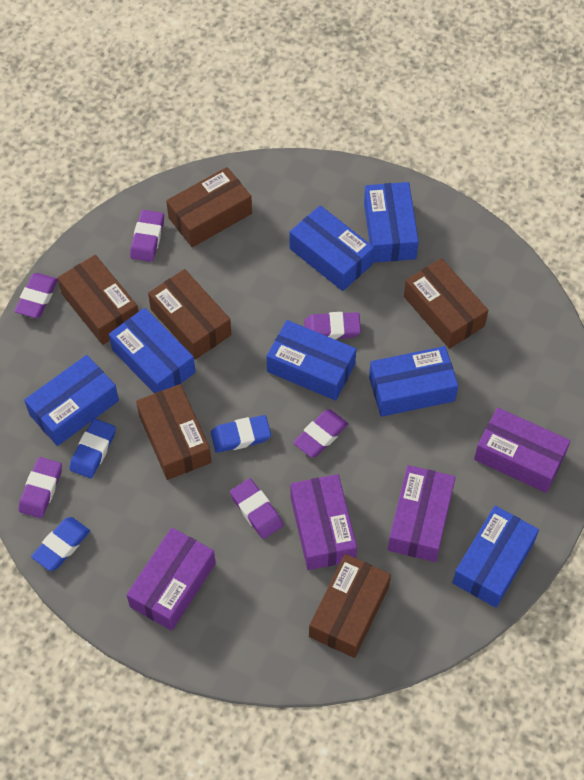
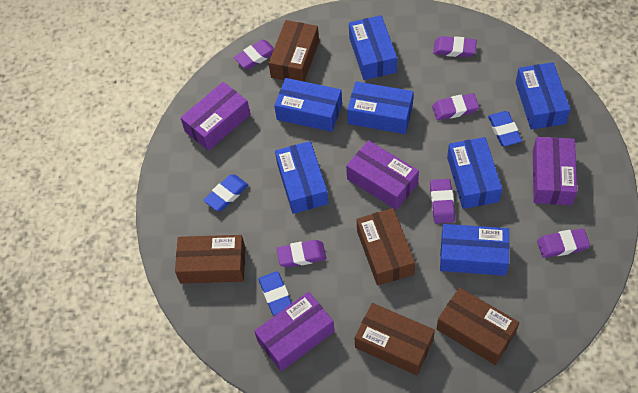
brown box: 6 -> 5

